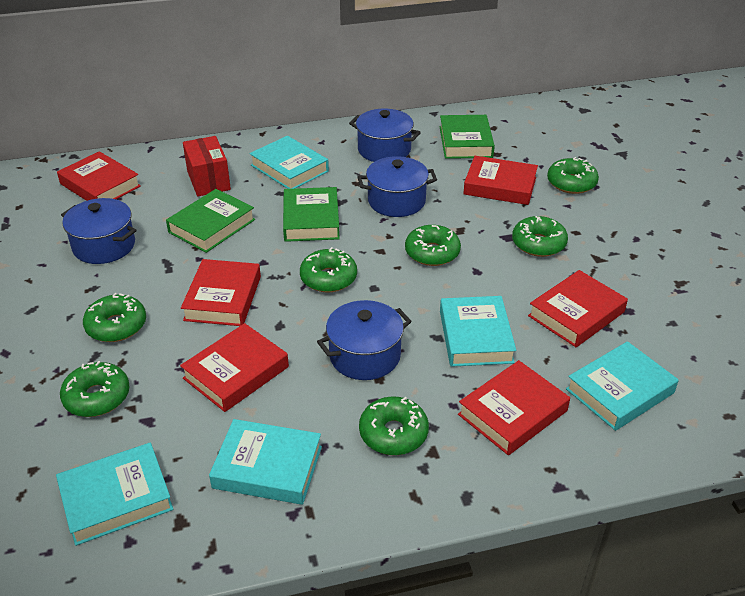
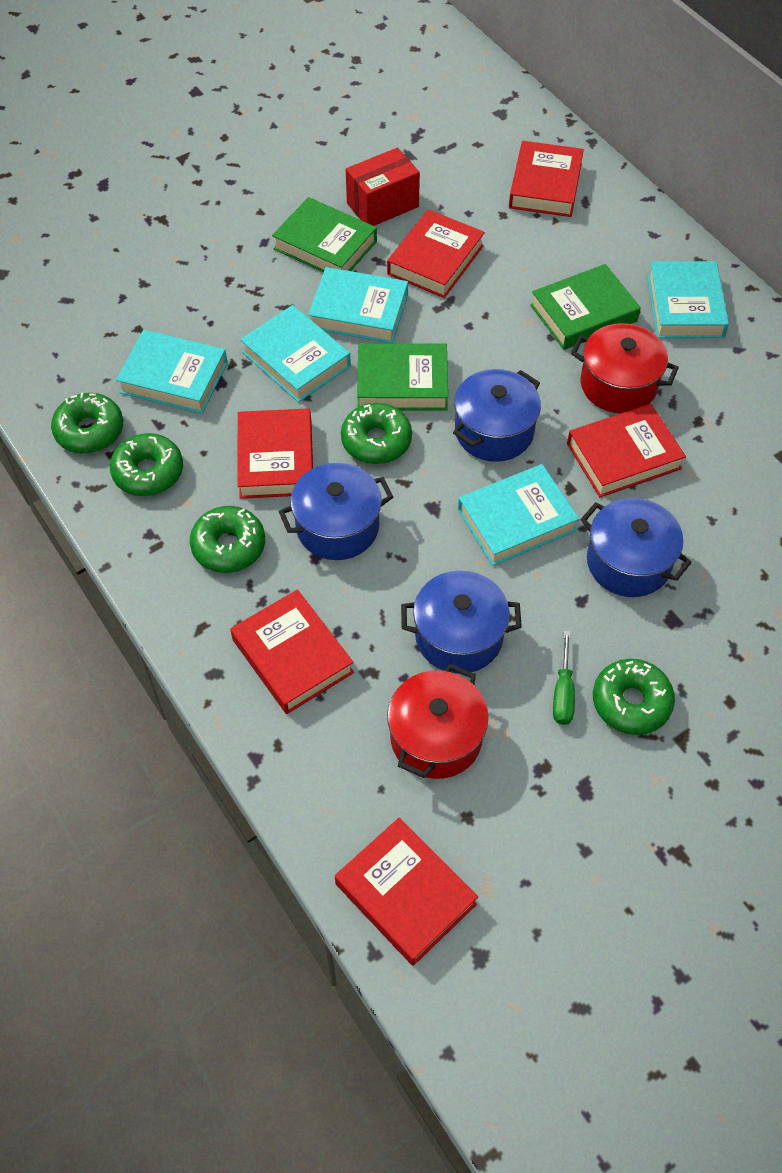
green donut: 7 -> 5
green screwdriver: 0 -> 1
red pot: 0 -> 2

